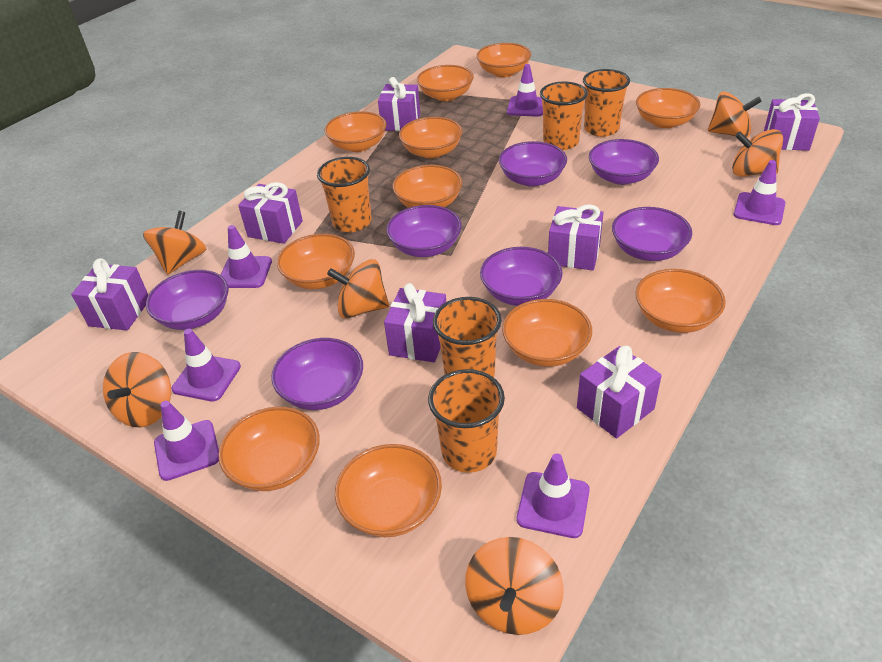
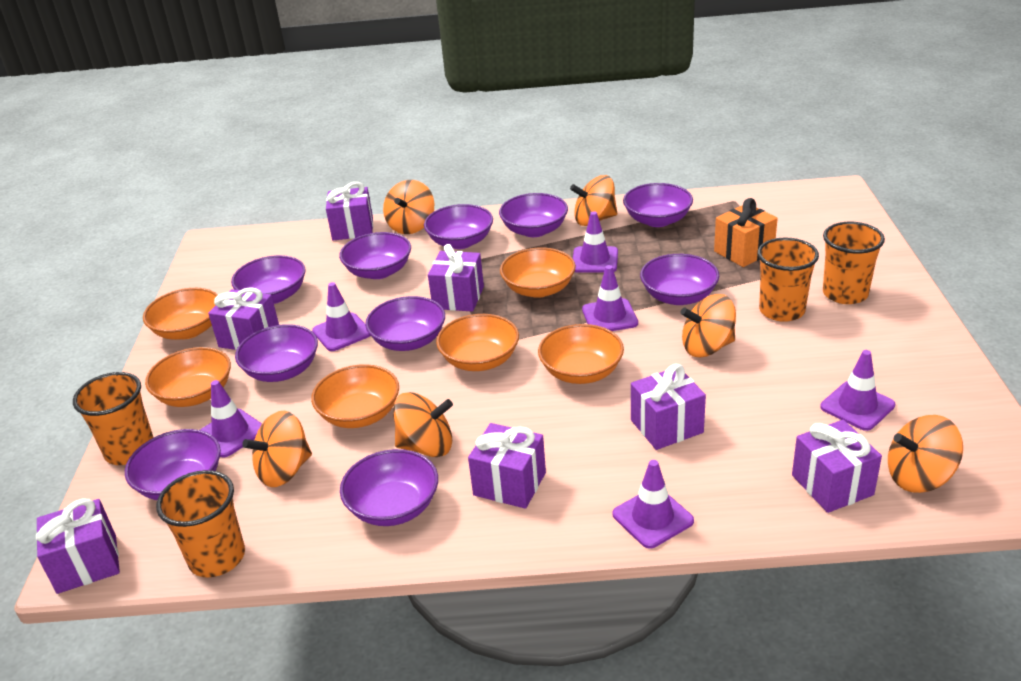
orange bowl: 11 -> 6
orange cup: 5 -> 4
orange gift: 0 -> 1
purple bowl: 7 -> 10

